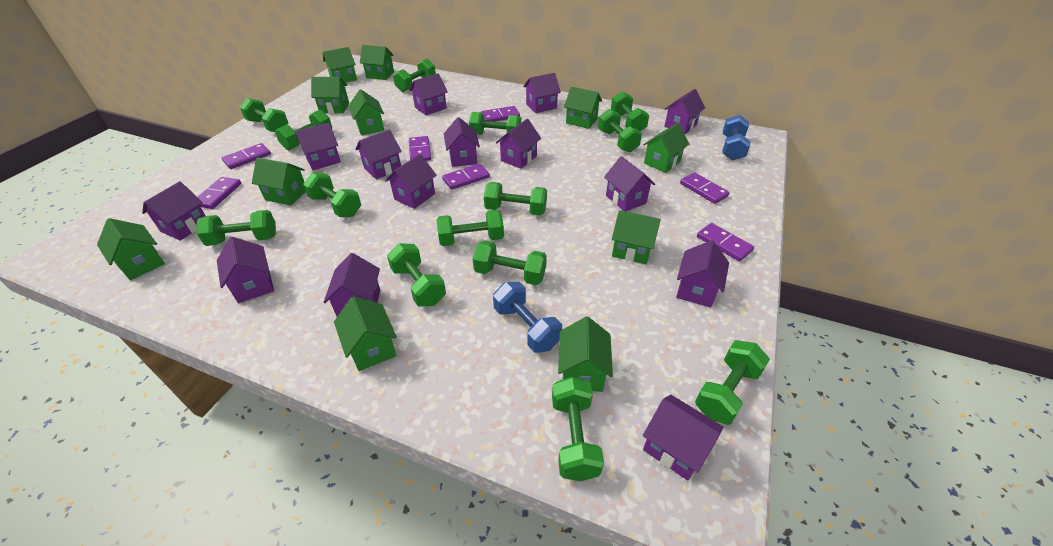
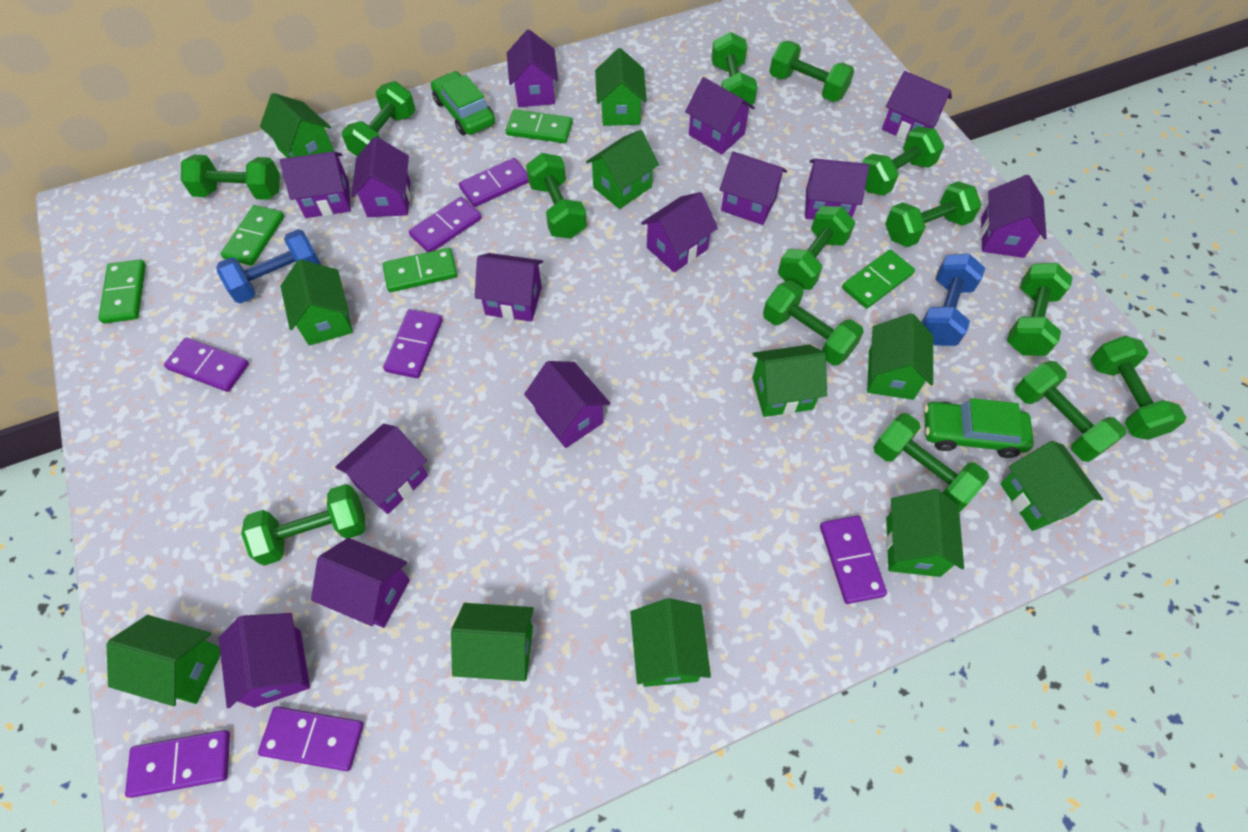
green car: 0 -> 2
green domino: 0 -> 5

